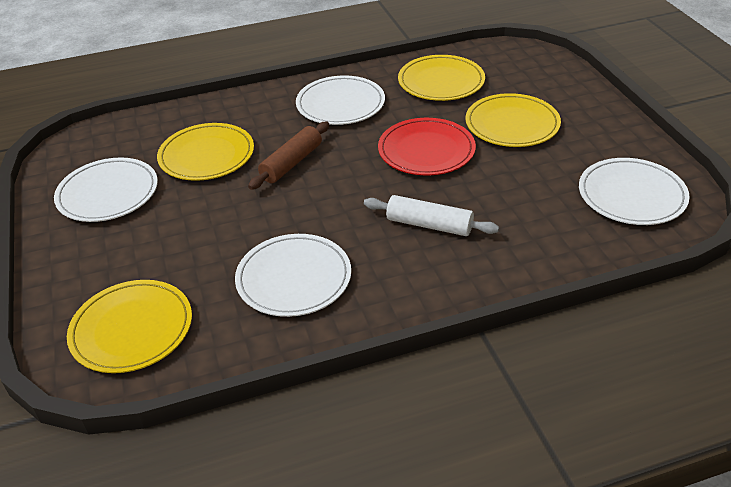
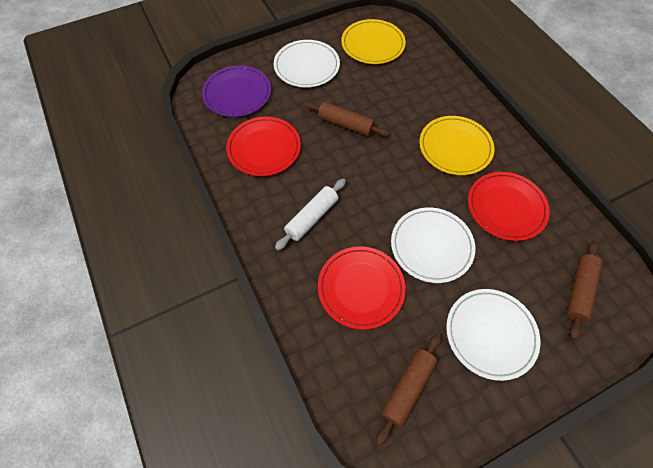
brown rolling pin: 1 -> 3
purple plate: 0 -> 1
red plate: 1 -> 3
white plate: 4 -> 3
yellow plate: 4 -> 2

